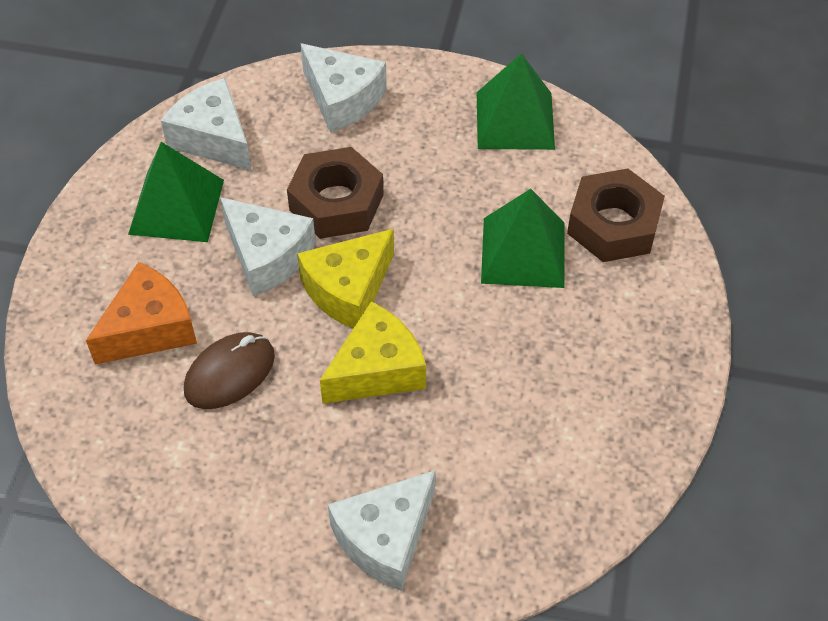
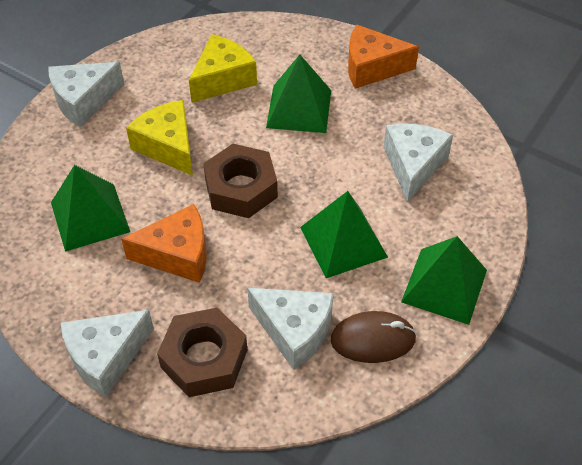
green pyramid: 3 -> 4
orange cheese: 1 -> 2

